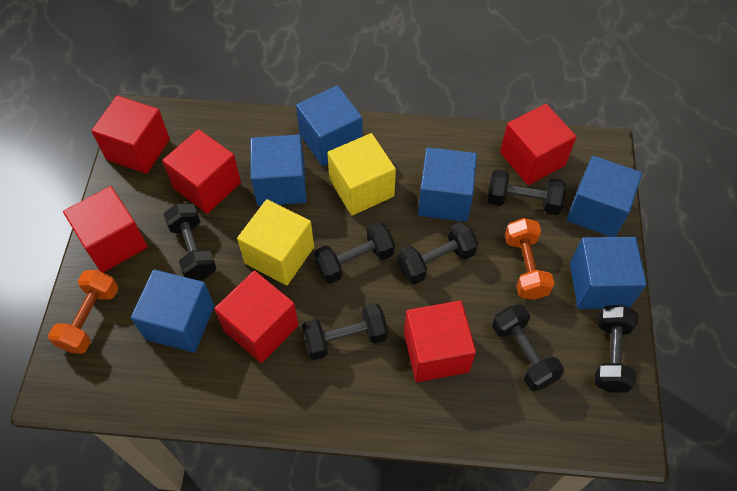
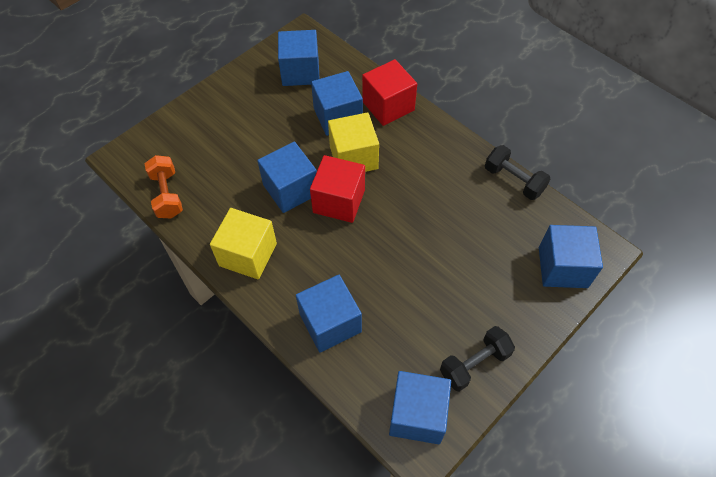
black dumbbell: 7 -> 2
orange dumbbell: 2 -> 1
red cube: 6 -> 2

